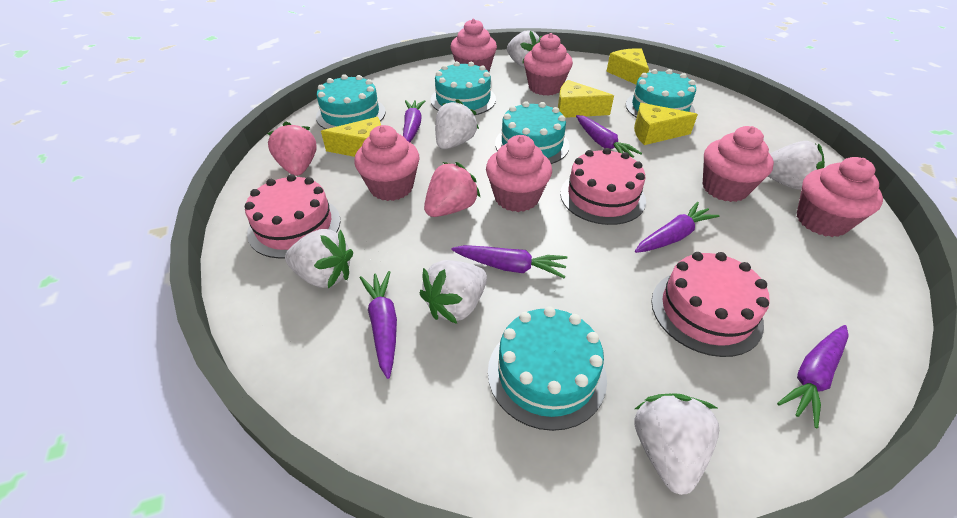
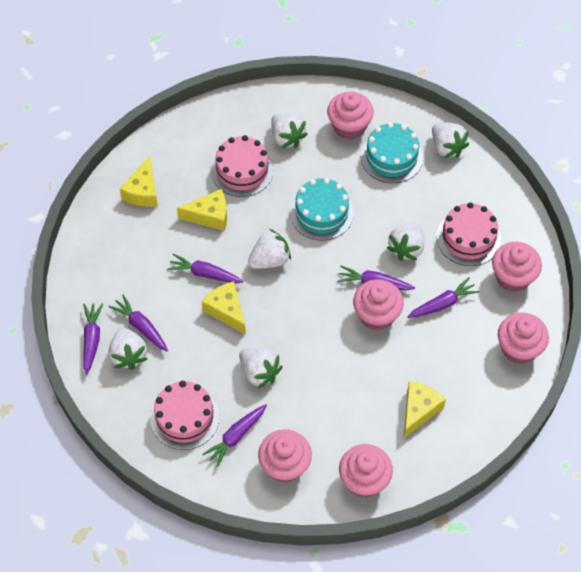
pink strawberry: 2 -> 0
turquoise cake: 5 -> 2

